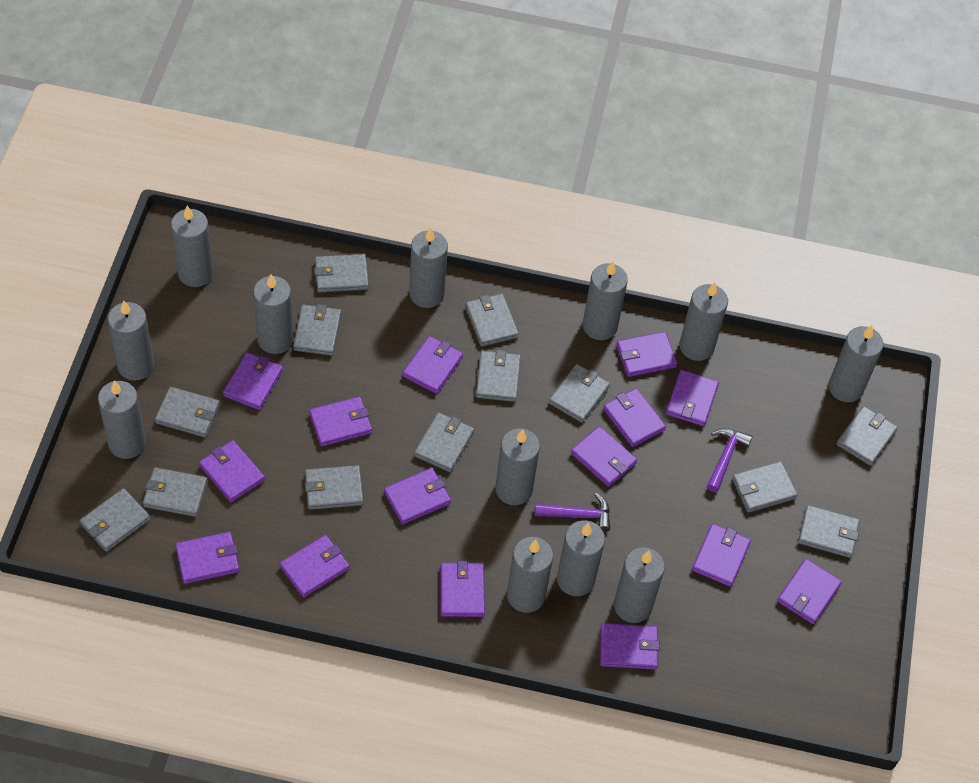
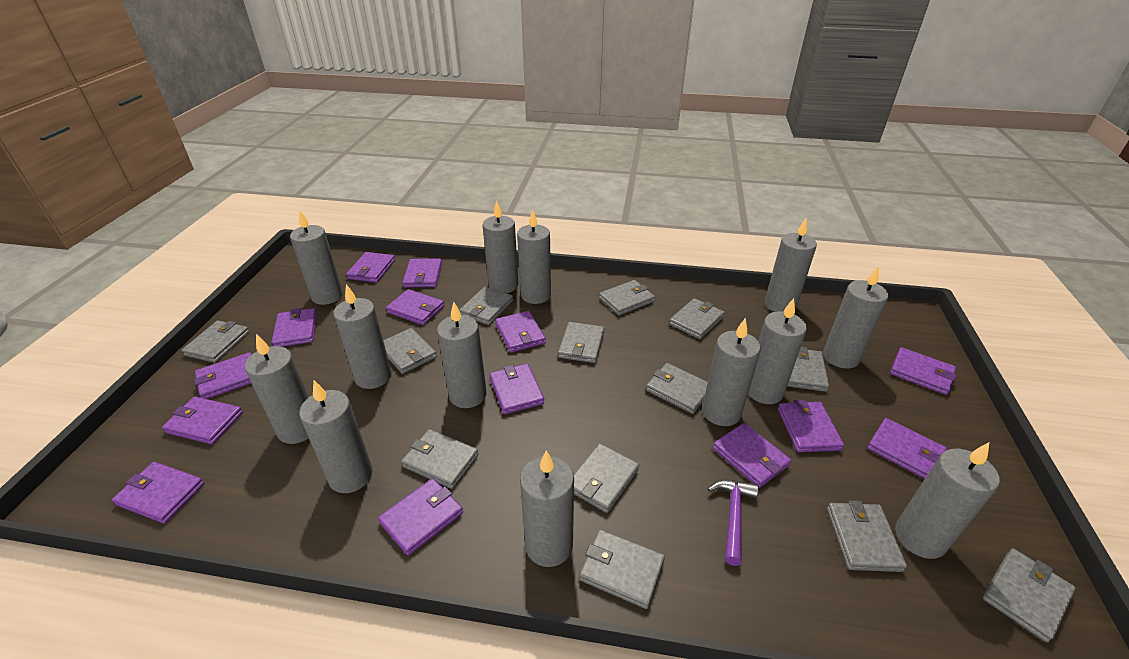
grey candle: 12 -> 13
purple hammer: 2 -> 1
purple wallet: 15 -> 14

